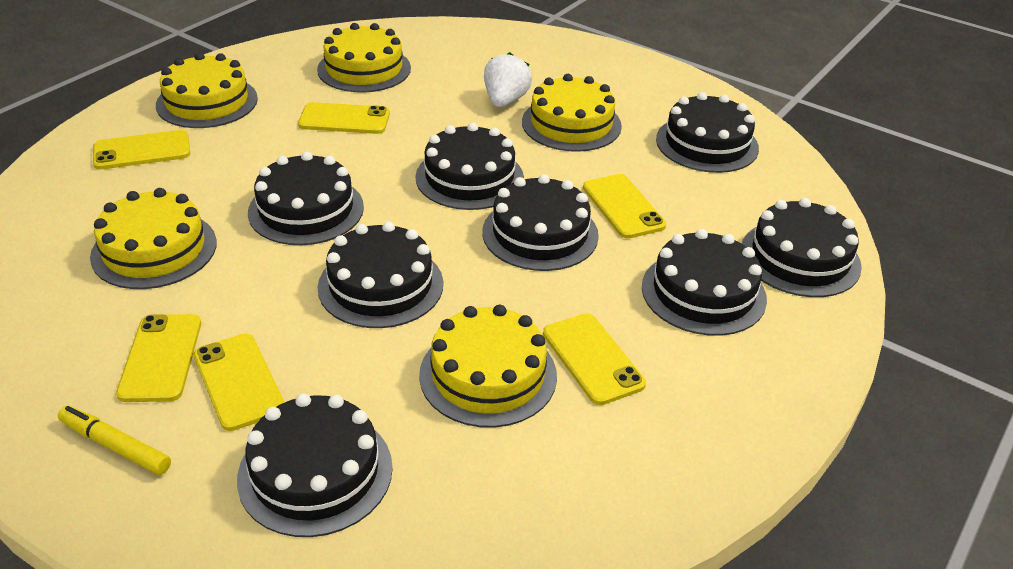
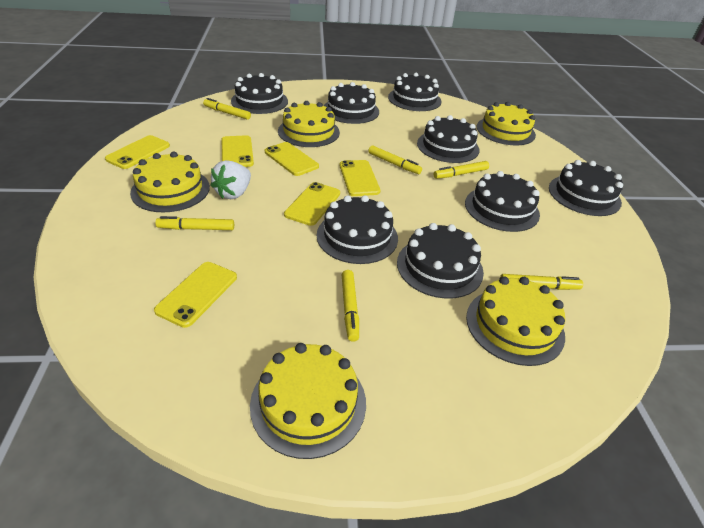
yellow marker: 1 -> 6

